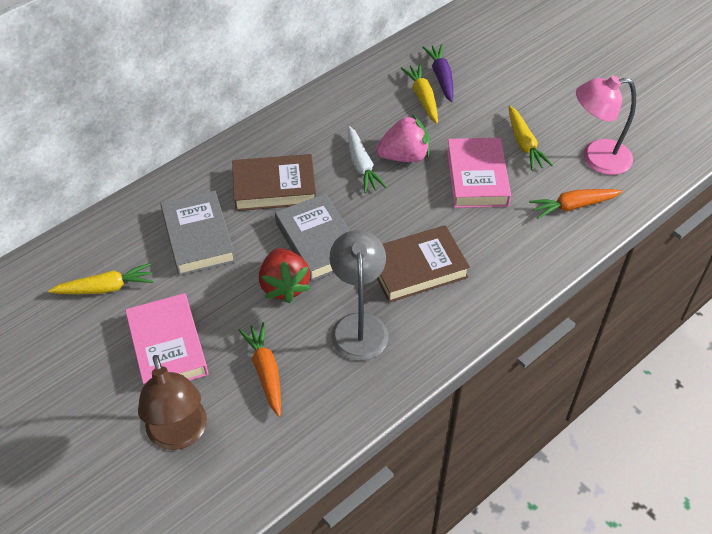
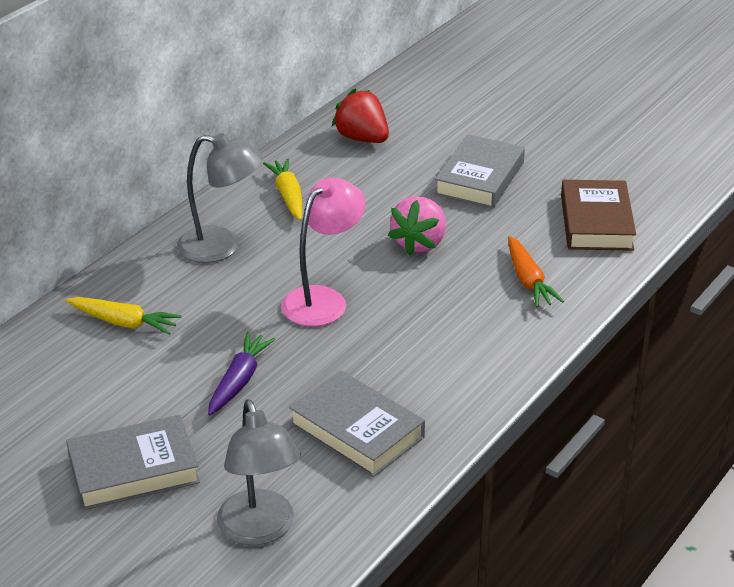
brown book: 2 -> 1
brown lamp: 1 -> 0
grey book: 2 -> 3
grey lamp: 1 -> 2
orange carrot: 2 -> 1
pink book: 2 -> 0
white carrot: 1 -> 0
yellow carrot: 3 -> 2

